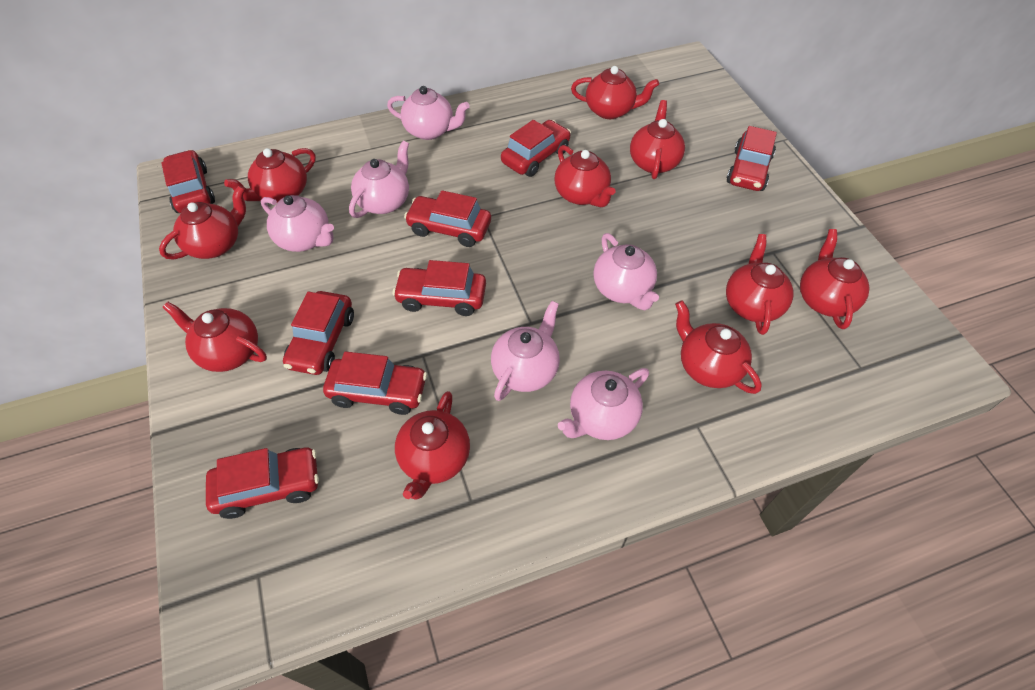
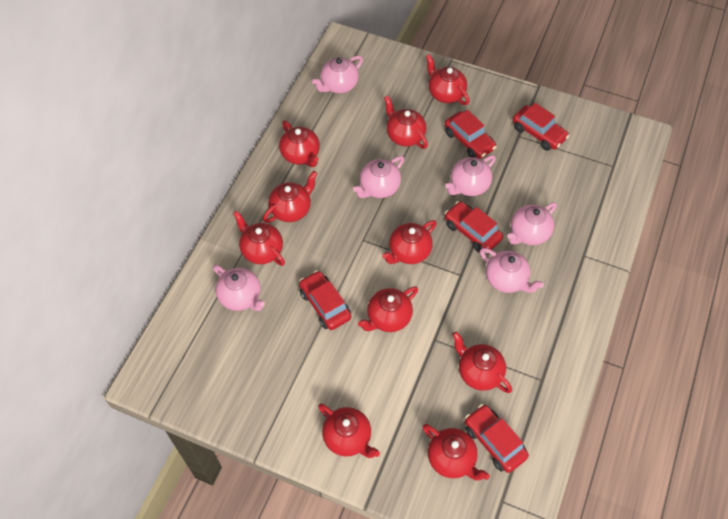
red car: 8 -> 5

